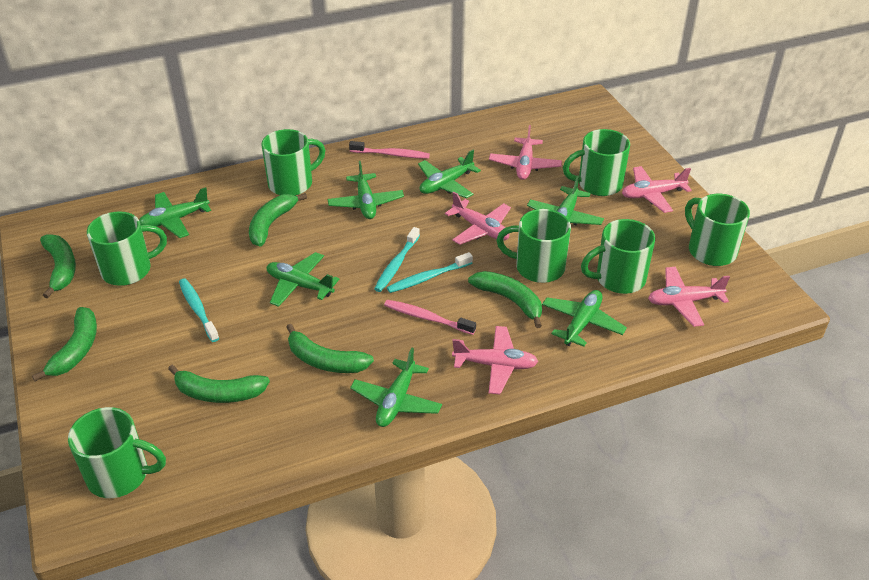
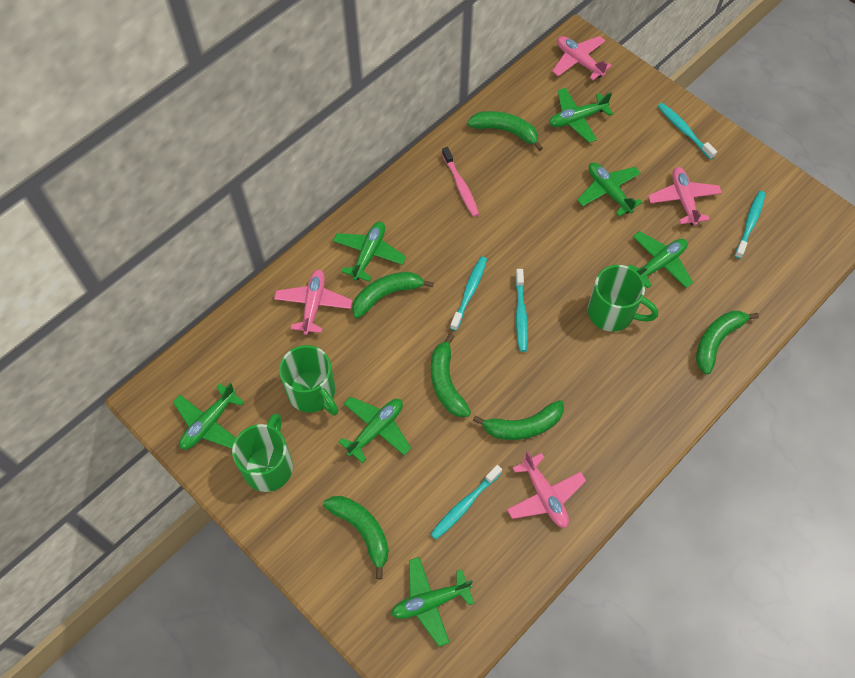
green mug: 7 -> 3
pink plane: 5 -> 4
pink toothbrush: 2 -> 1
turquoise toothbrush: 3 -> 5

